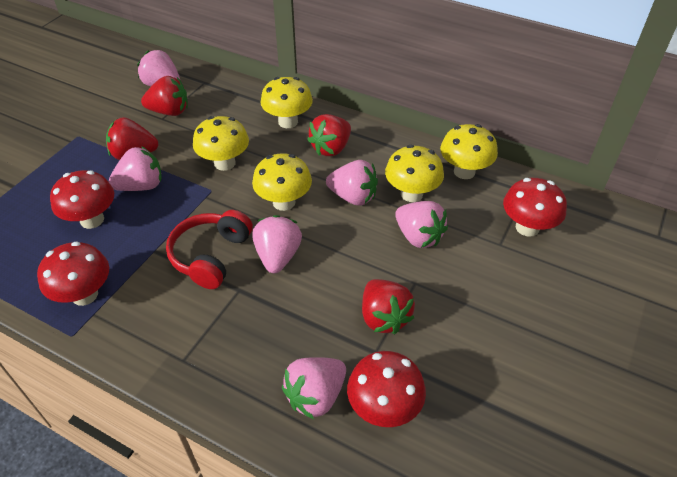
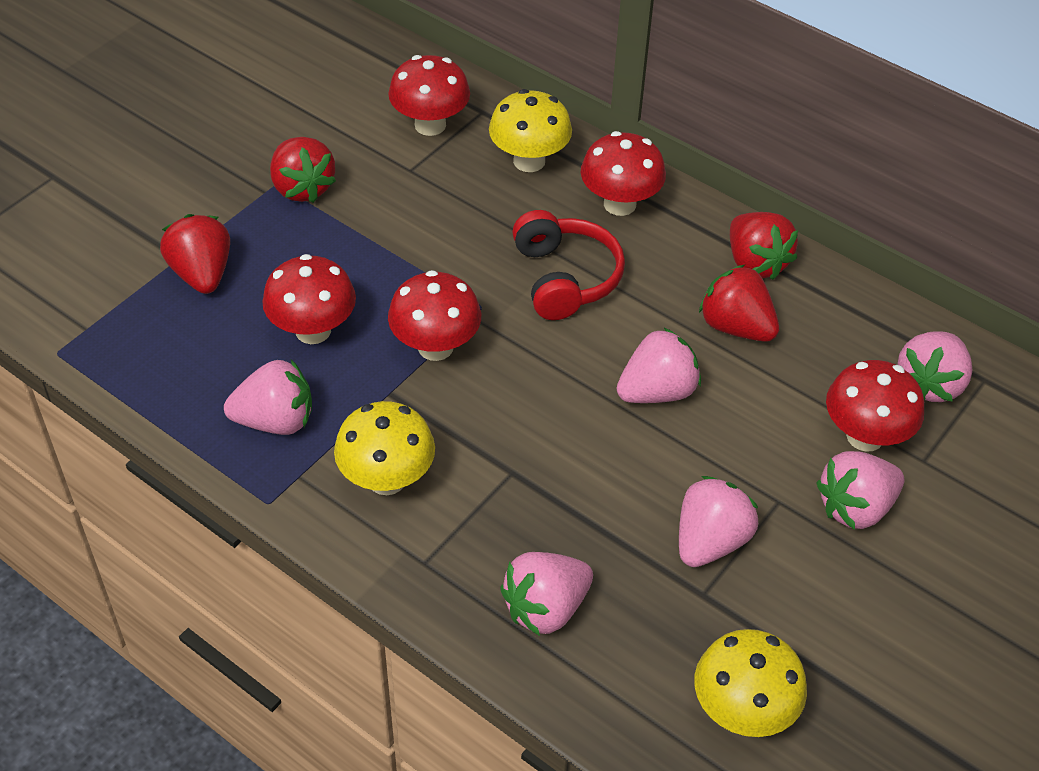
red mushroom: 4 -> 5
yellow mushroom: 5 -> 3

